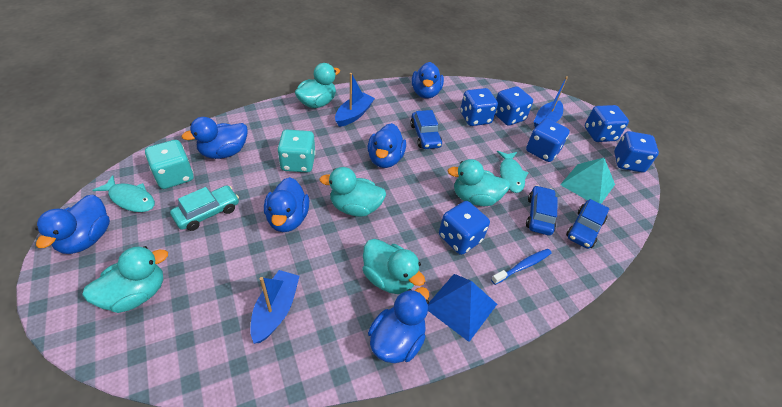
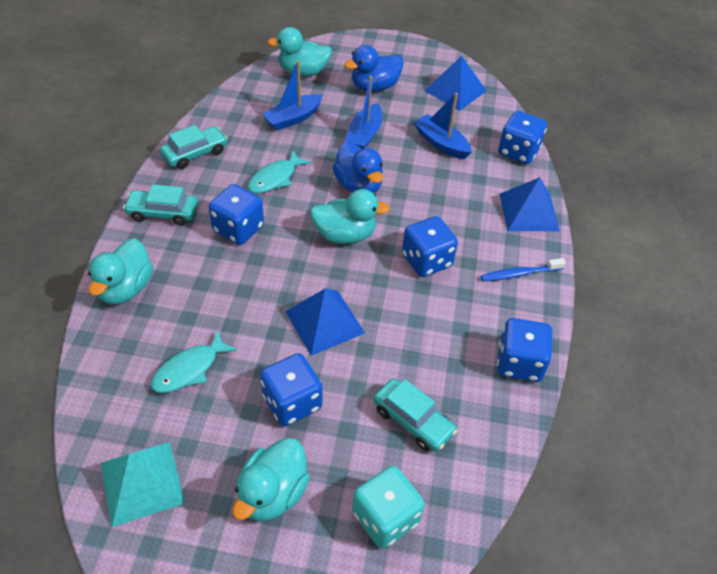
blue car: 3 -> 0
blue dice: 6 -> 5
blue duck: 6 -> 2
blue pyramid: 1 -> 3
turquoise car: 1 -> 3
turquoise dice: 2 -> 1
turquoise duck: 5 -> 4

